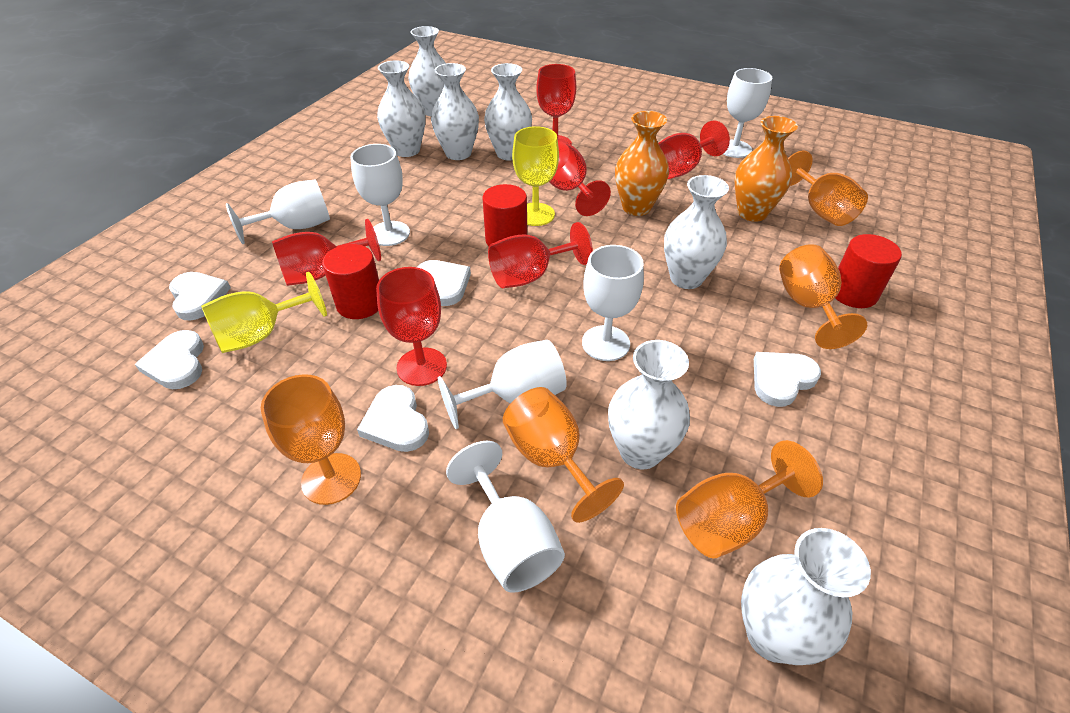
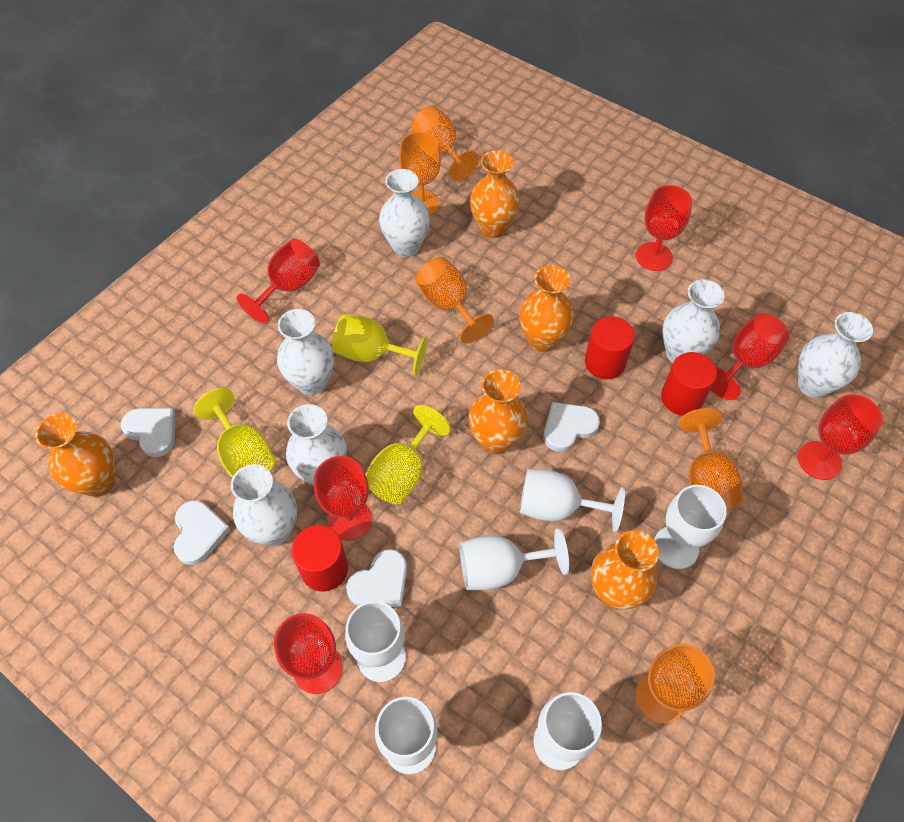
orange vase: 2 -> 5
white heart: 5 -> 4
white vase: 7 -> 6
yellow goblet: 2 -> 3

